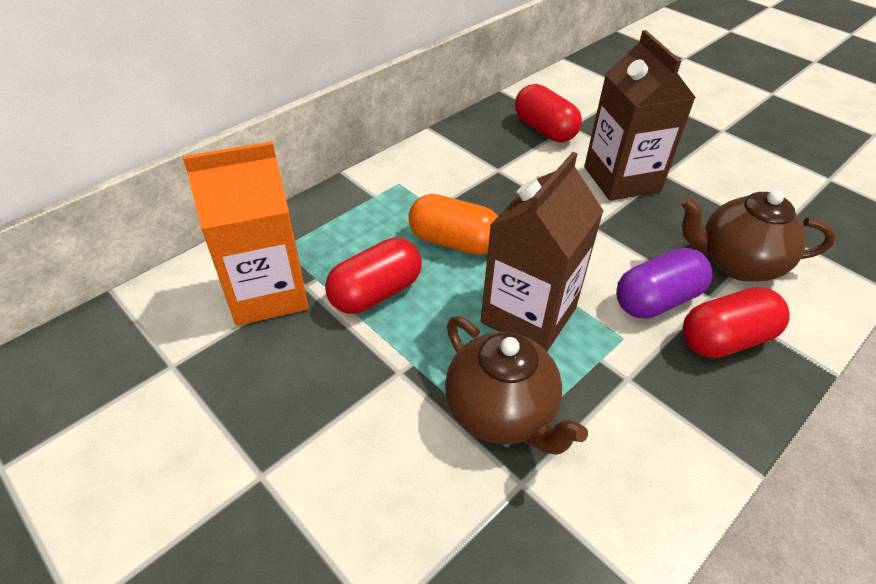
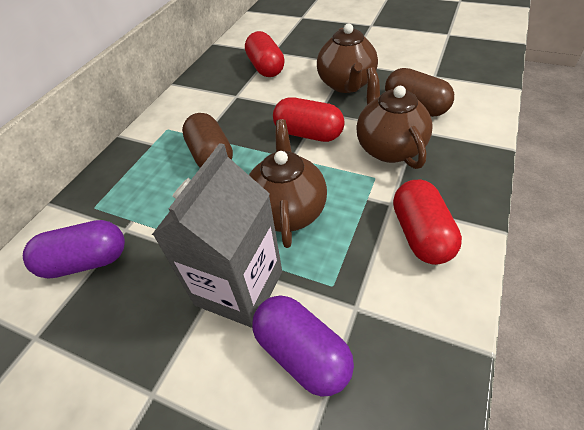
brown capsule: 0 -> 2
brown carton: 2 -> 0
brown teapot: 2 -> 3
grey carton: 0 -> 1
orange capsule: 1 -> 0
orange carton: 1 -> 0
purple capsule: 1 -> 2

